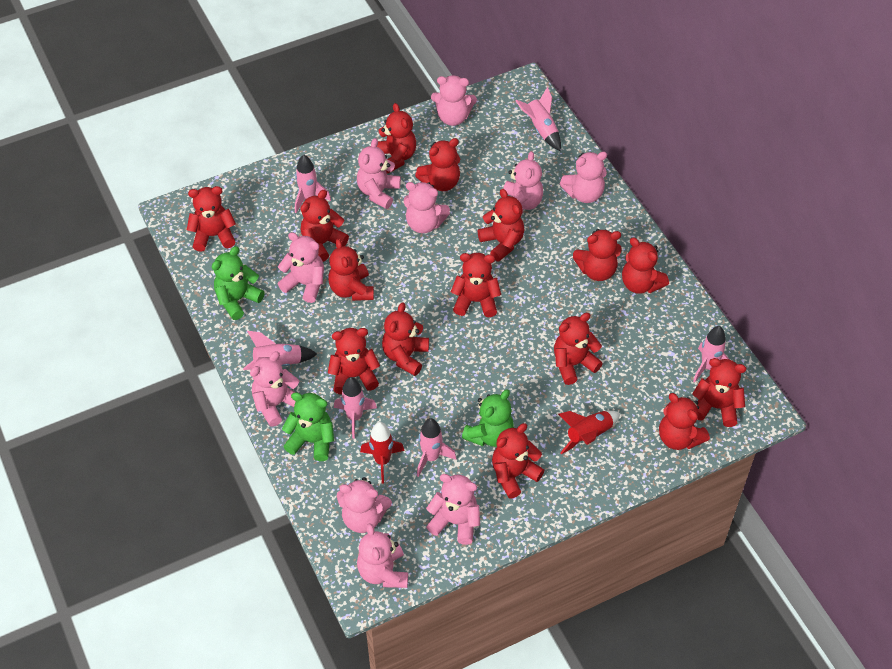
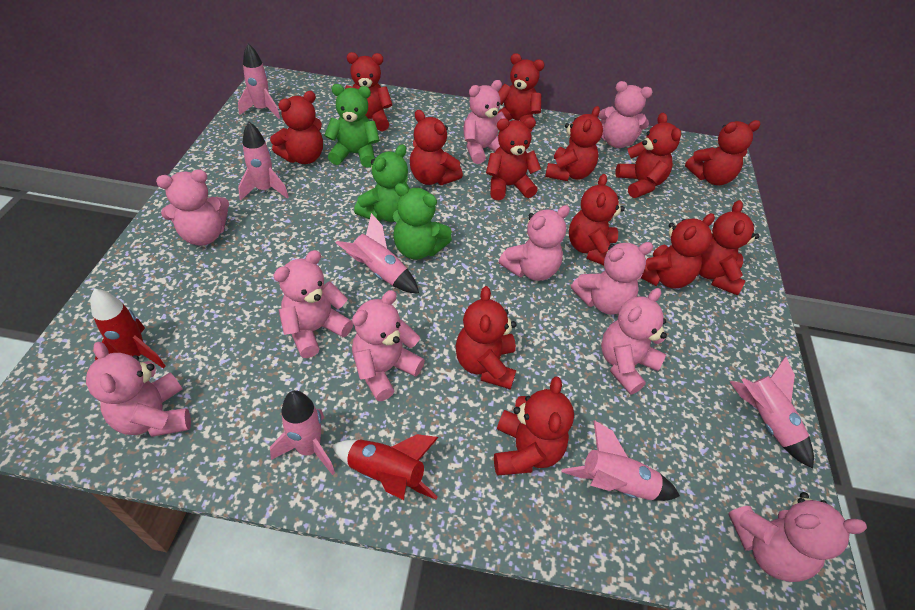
red teddy bear: 15 -> 13

